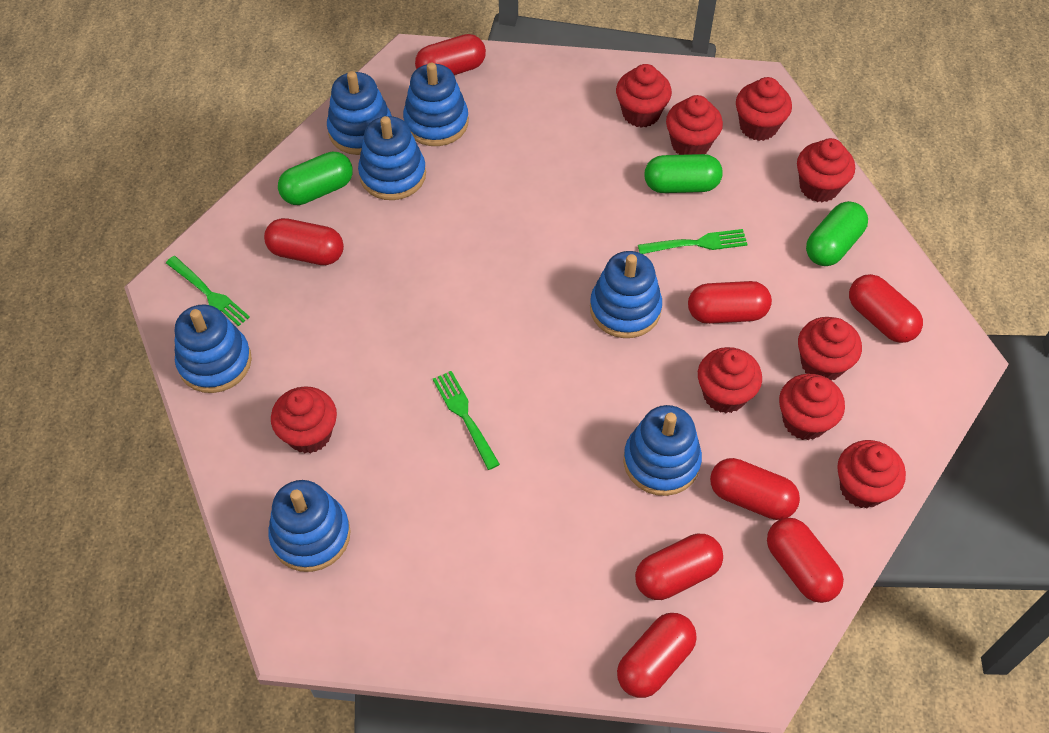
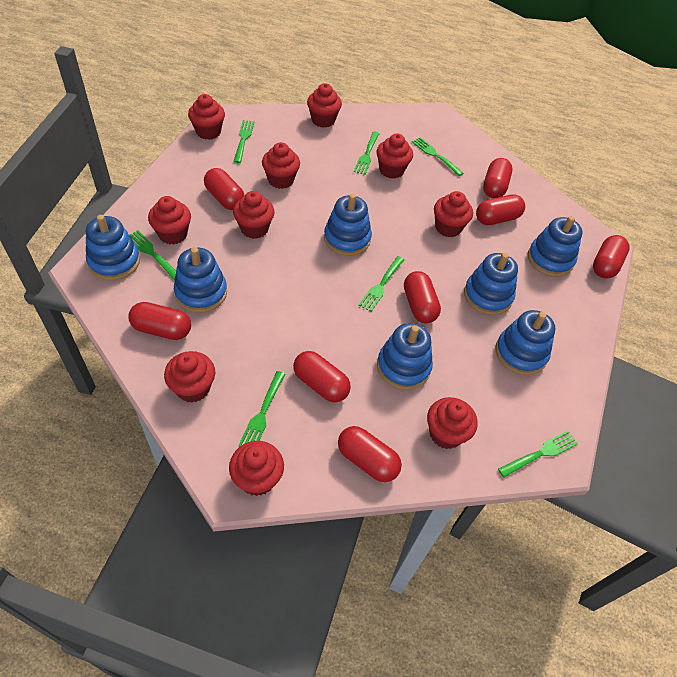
green capsule: 3 -> 0
green fork: 3 -> 7
red cupcake: 9 -> 10

